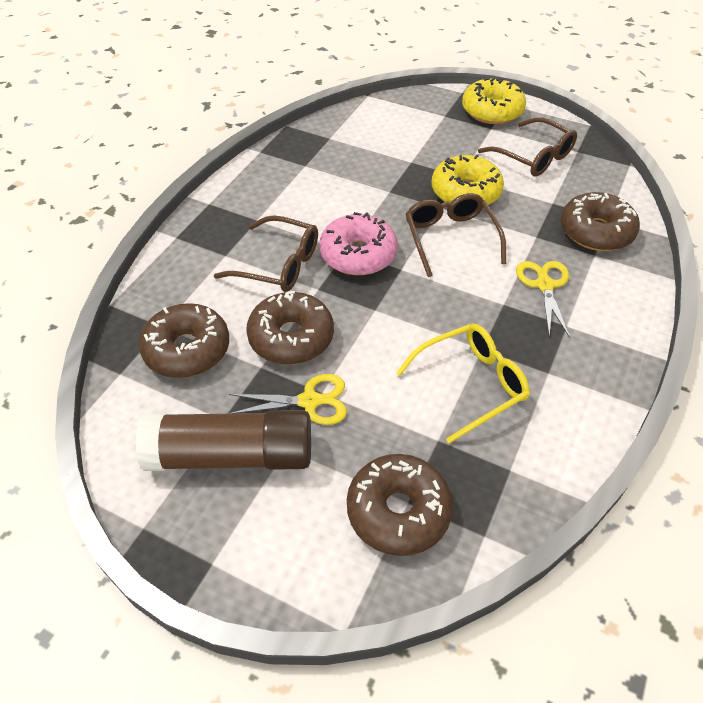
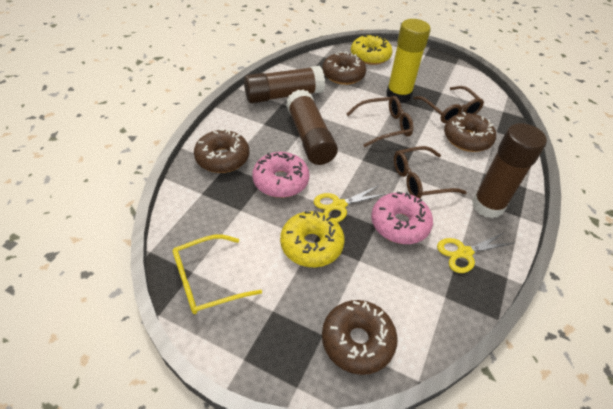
brown glue stick: 1 -> 3
pink donut: 1 -> 2
yellow glue stick: 0 -> 1

